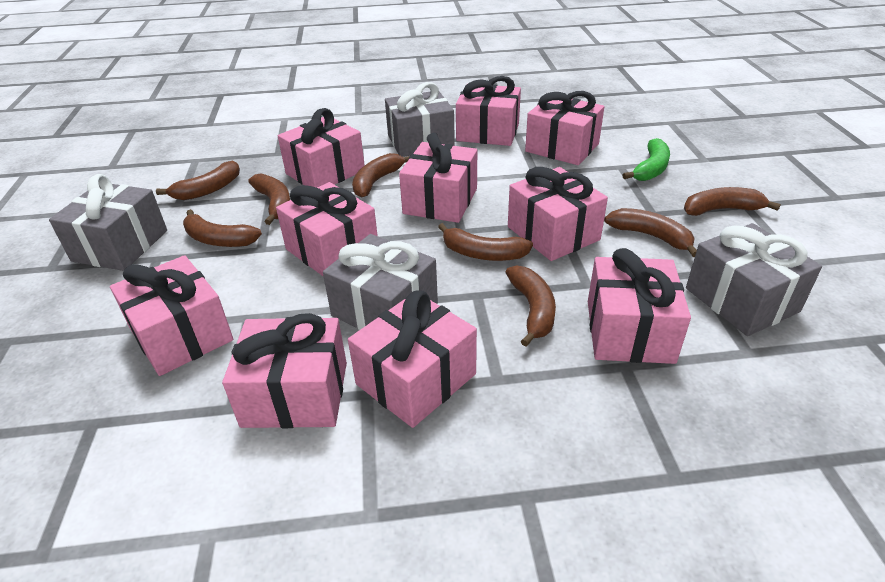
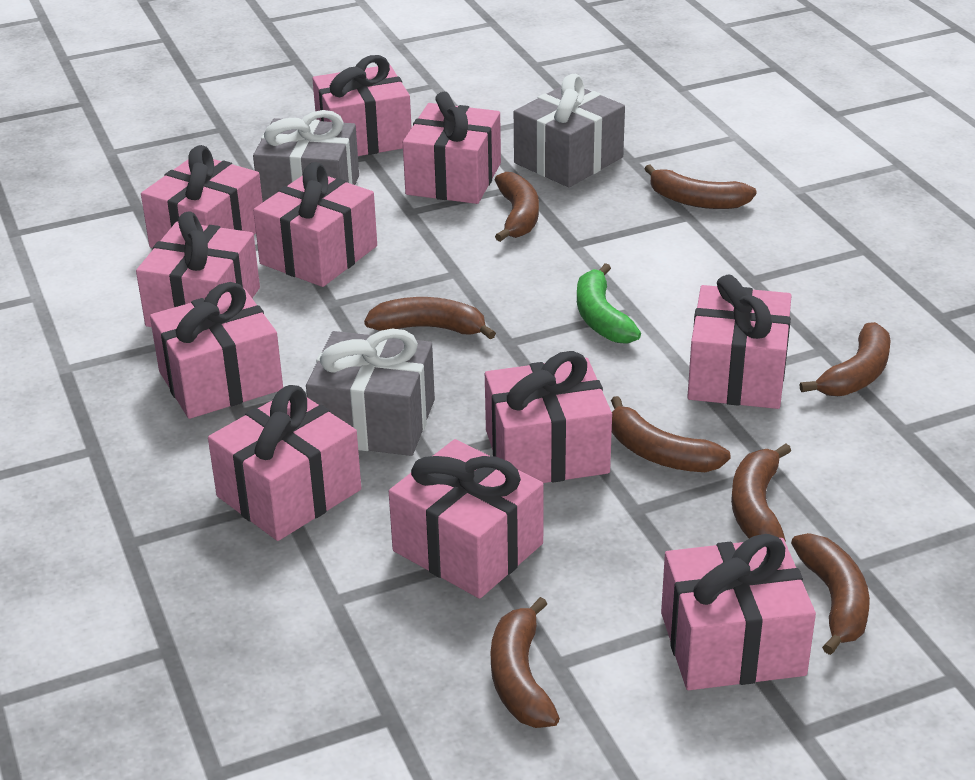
grey gift: 4 -> 3
pink gift: 10 -> 11

